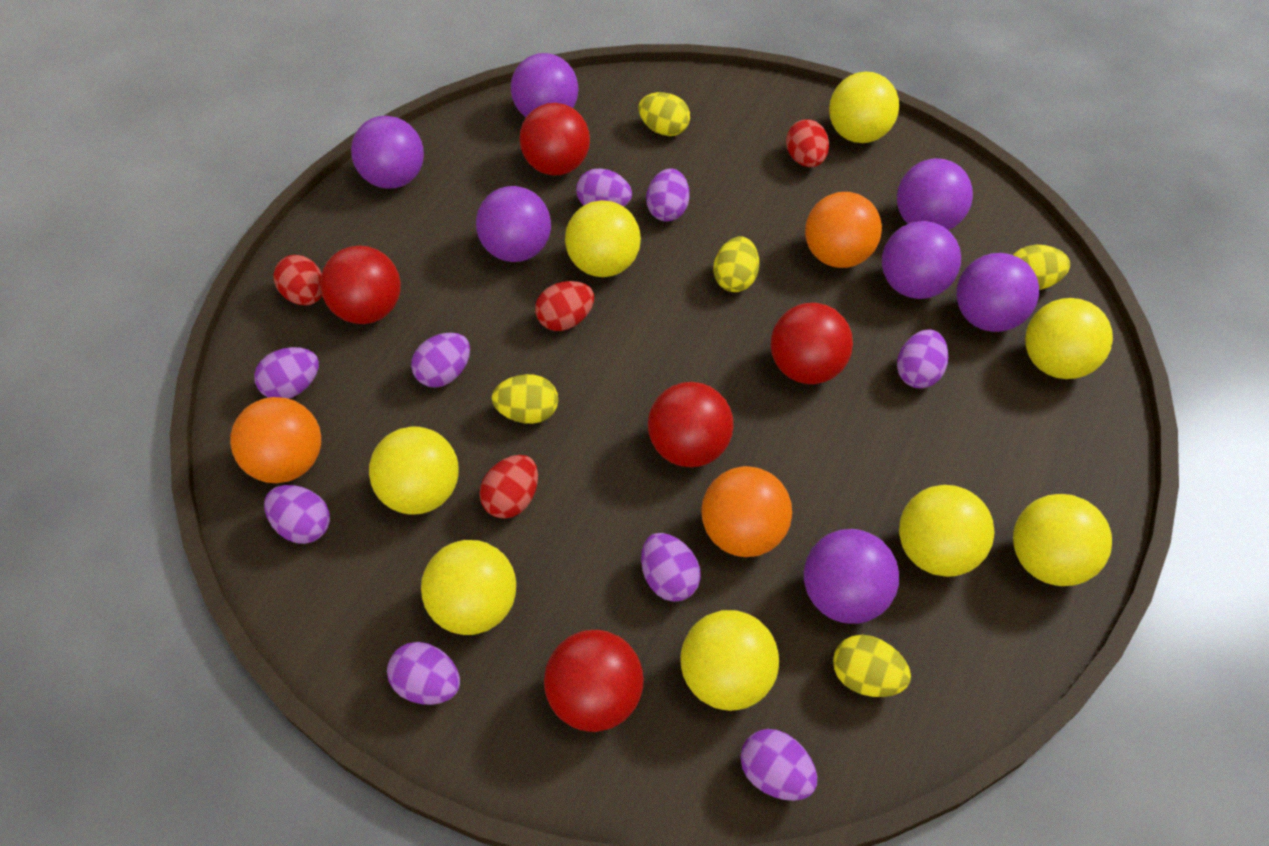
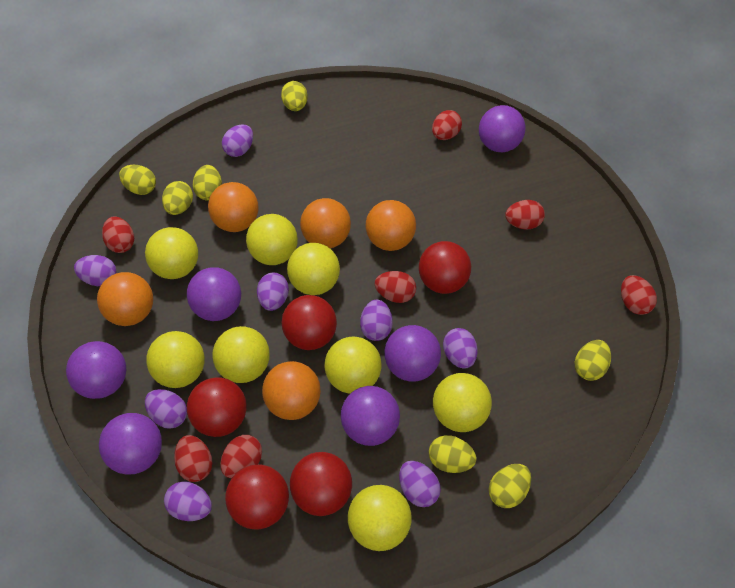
orange ball: 3 -> 5
purple ball: 7 -> 6
purple egg: 9 -> 8
red egg: 4 -> 7
yellow egg: 5 -> 7

